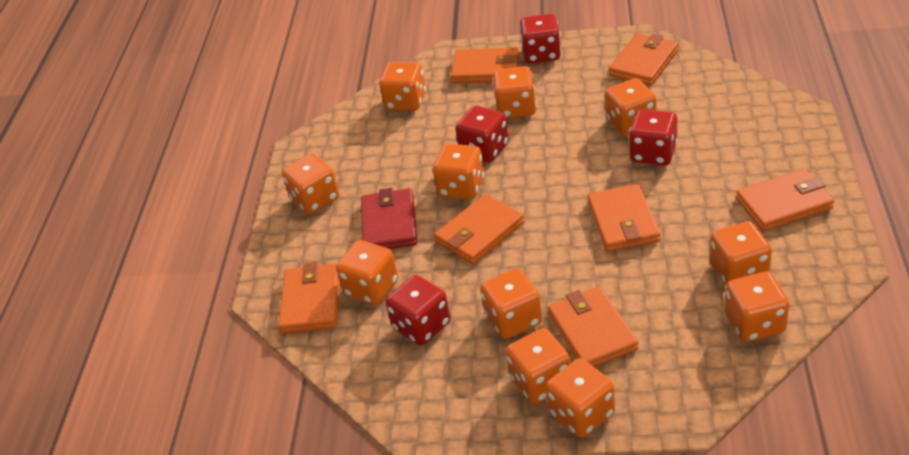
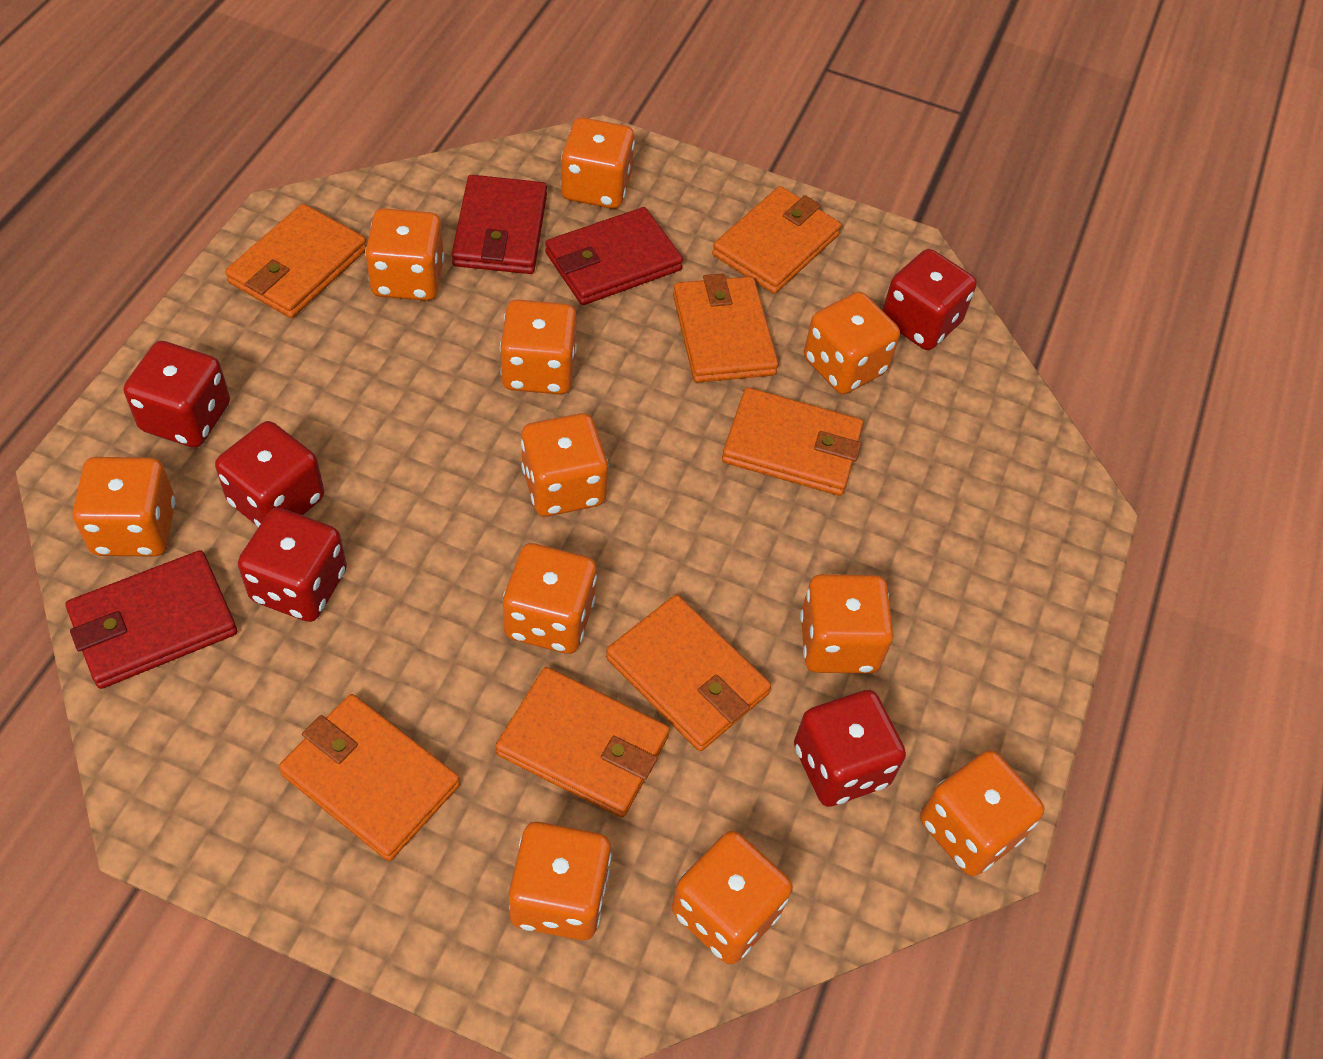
red dice: 4 -> 5
red wallet: 1 -> 3

